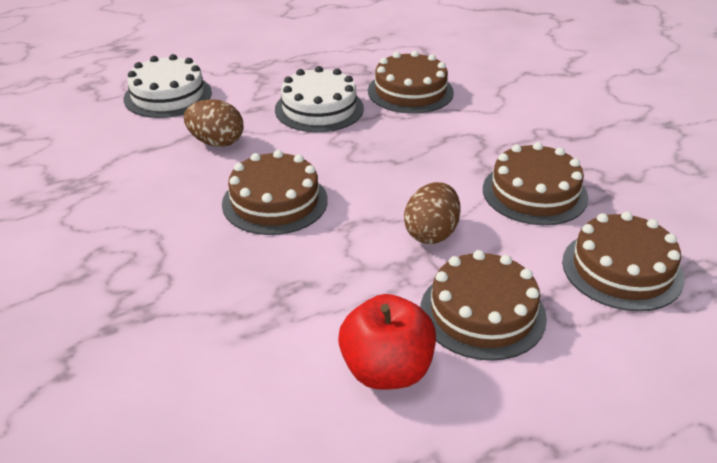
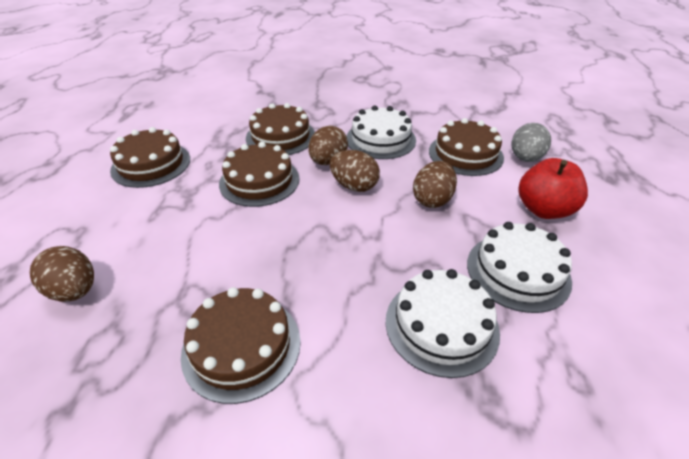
brown egg: 2 -> 4
grey egg: 0 -> 1
white cake: 2 -> 3

